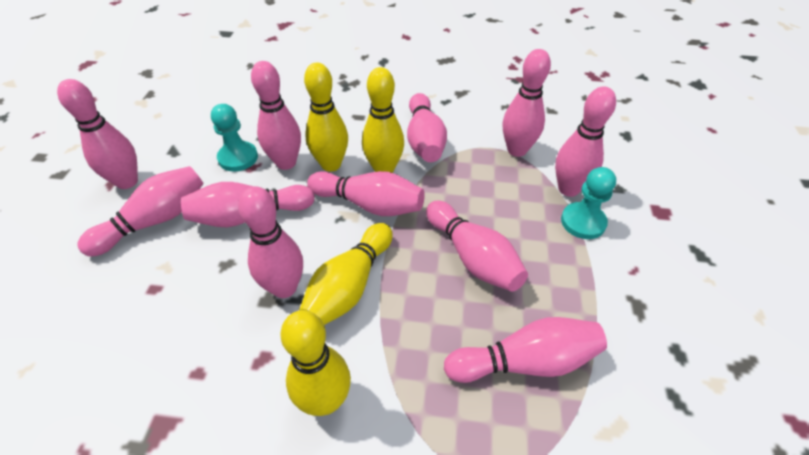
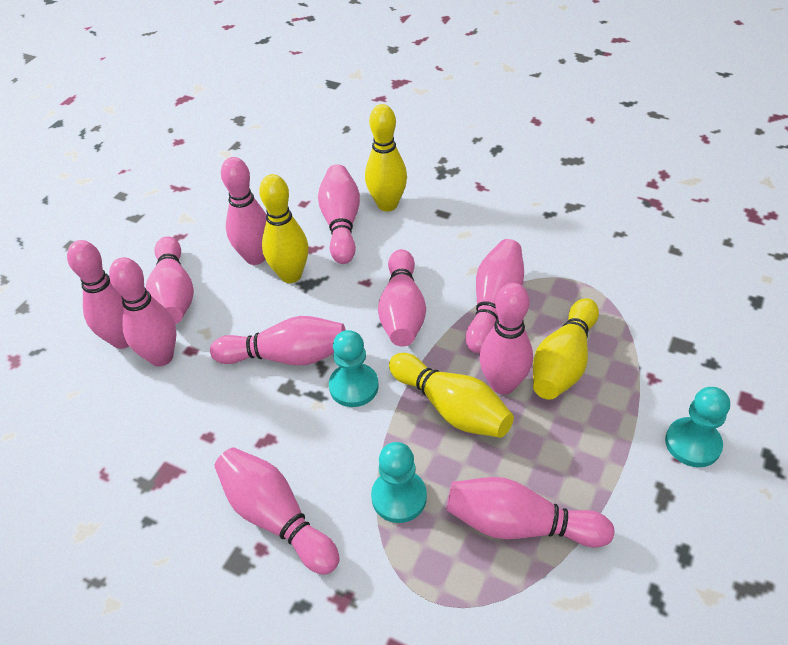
turquoise pawn: 2 -> 3

